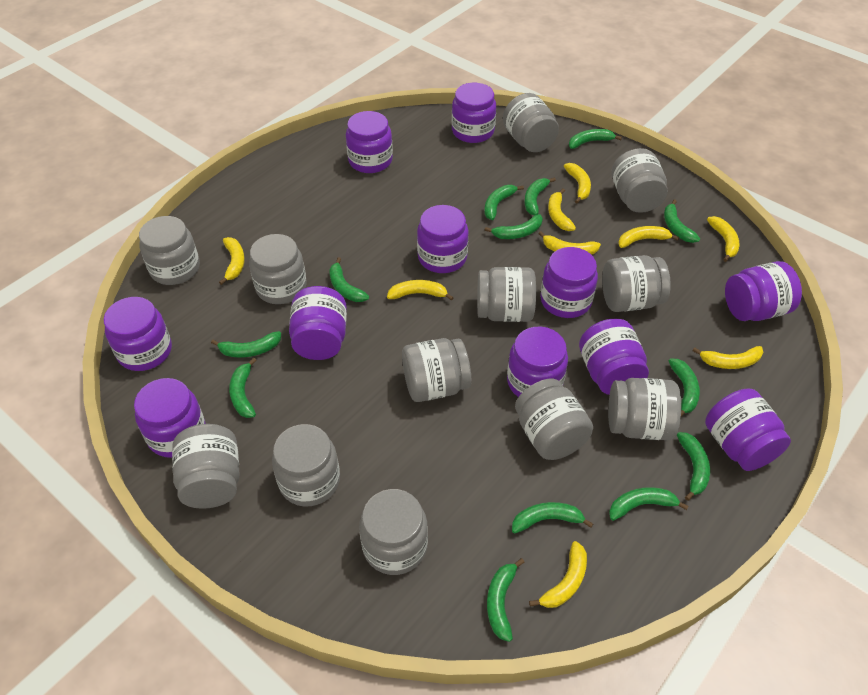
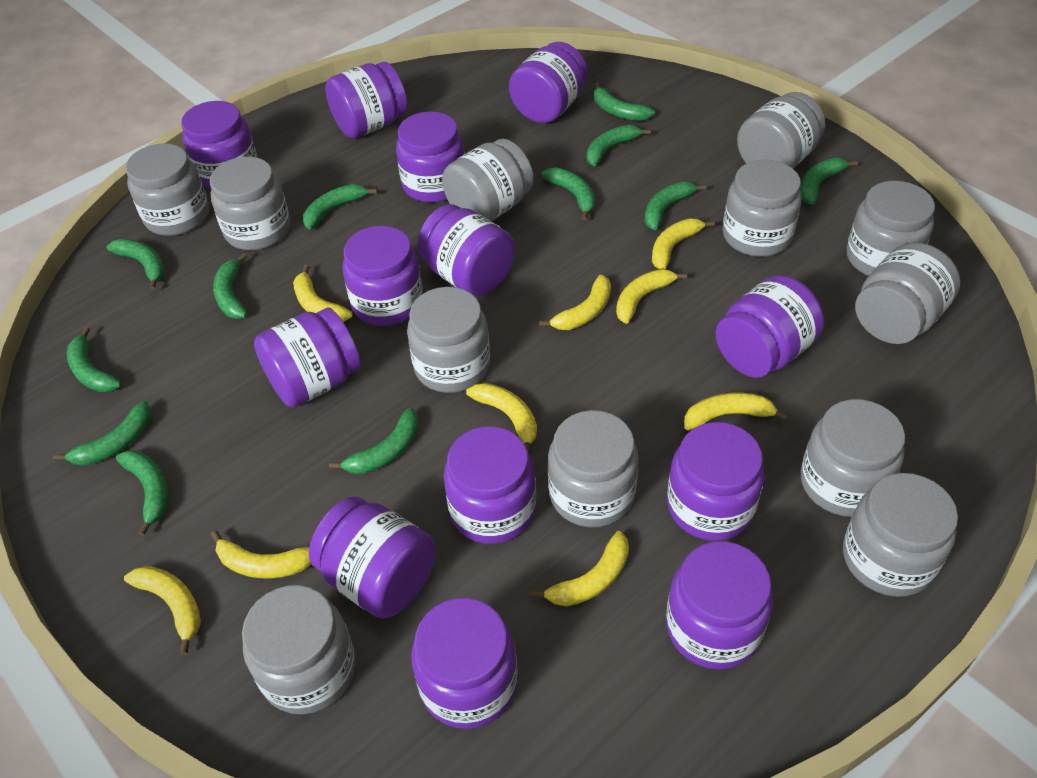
green banana: 13 -> 12
purple jar: 11 -> 13

